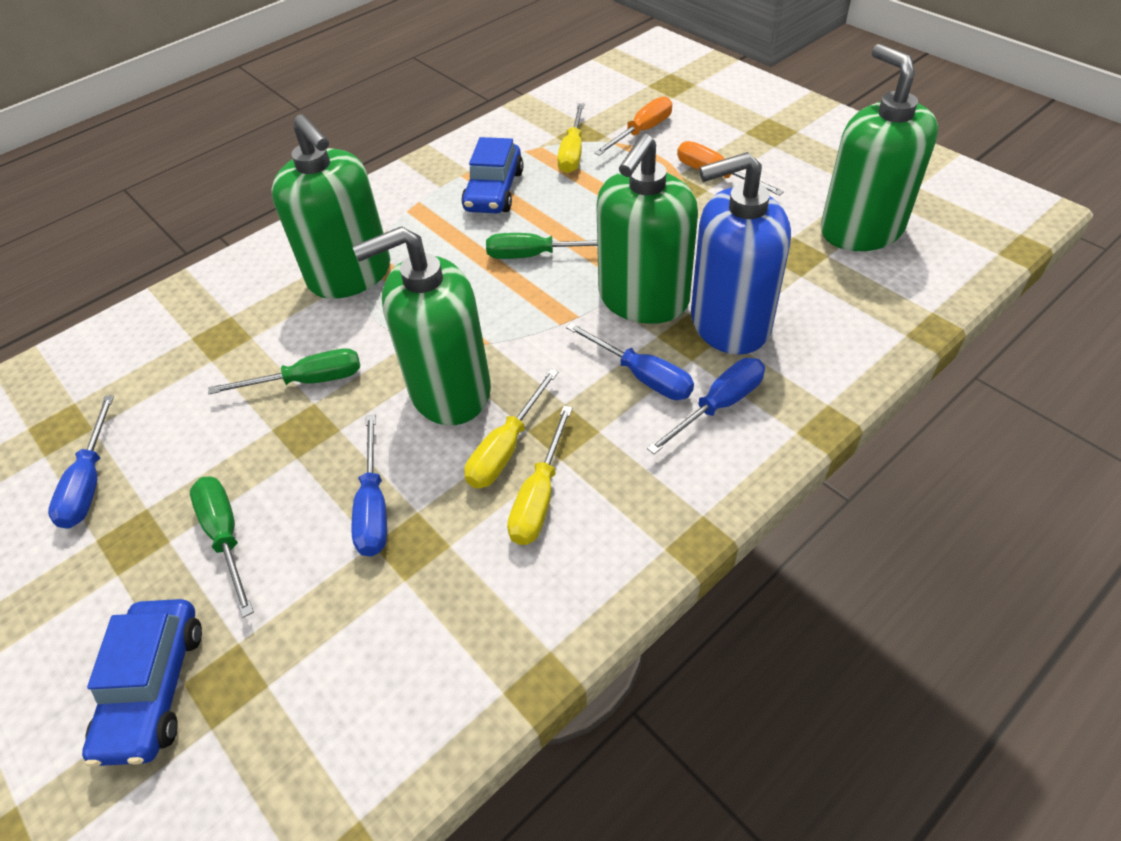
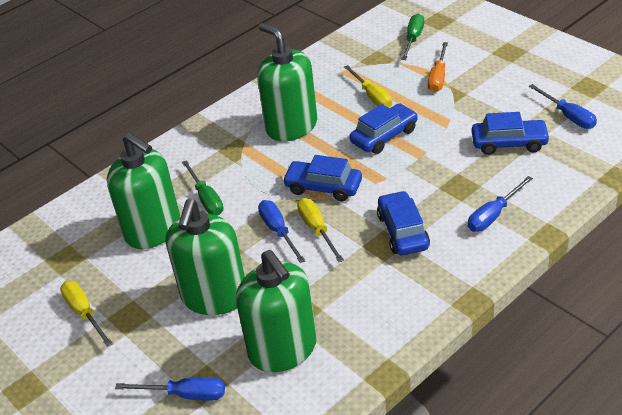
blue car: 2 -> 4
blue soap dispenser: 1 -> 0
green screwdriver: 3 -> 2
orange screwdriver: 2 -> 1

